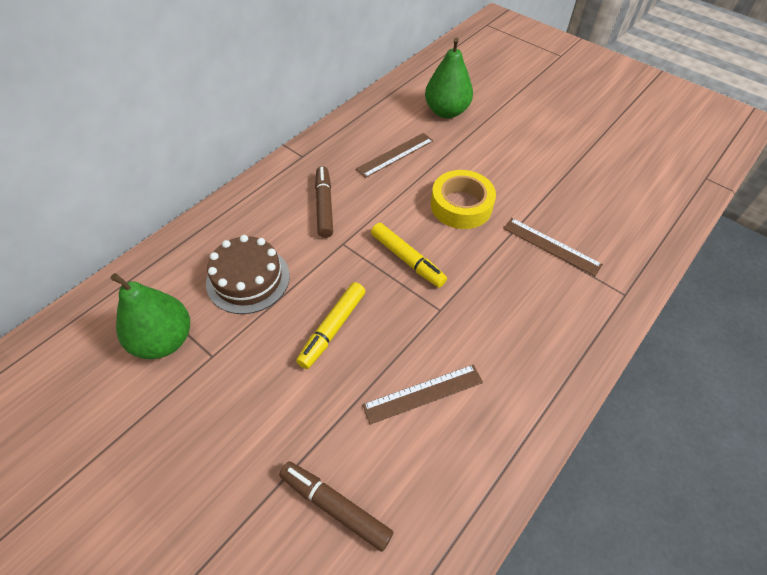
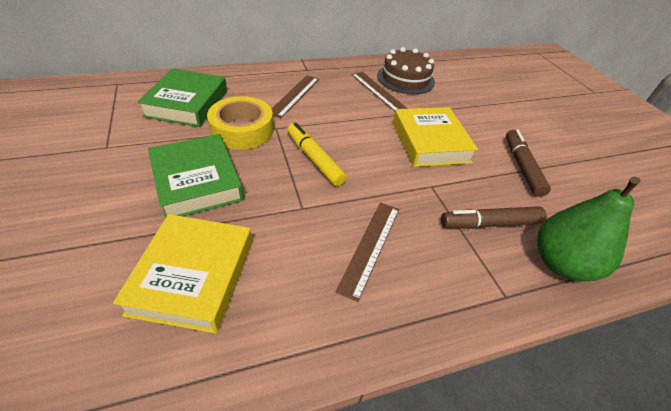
green book: 0 -> 2
green pear: 2 -> 1
yellow book: 0 -> 2
yellow marker: 2 -> 1

